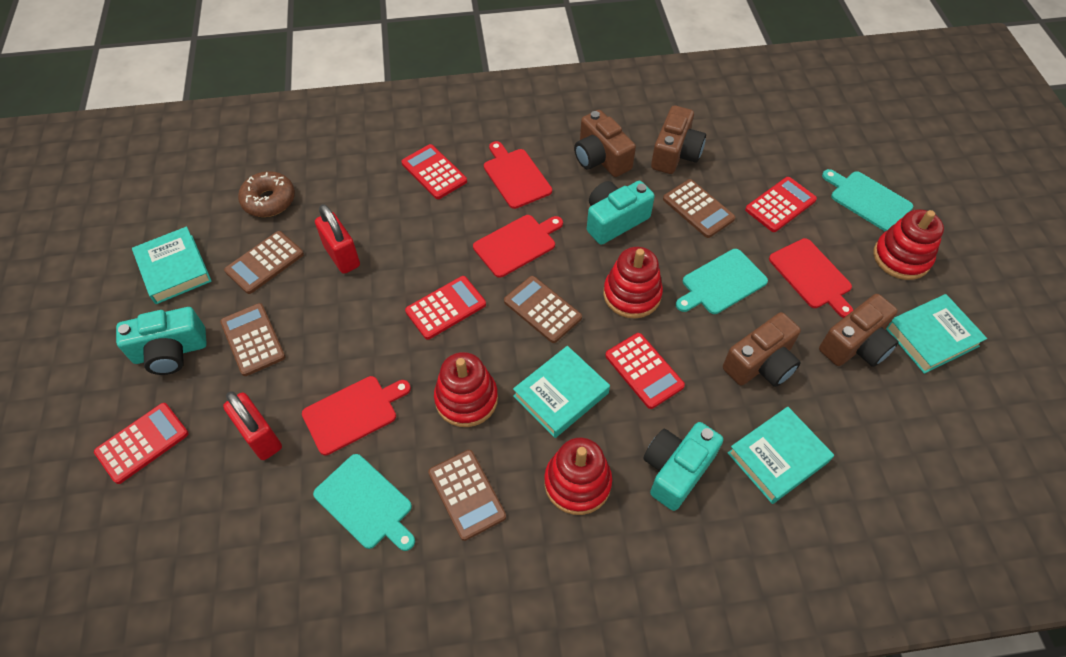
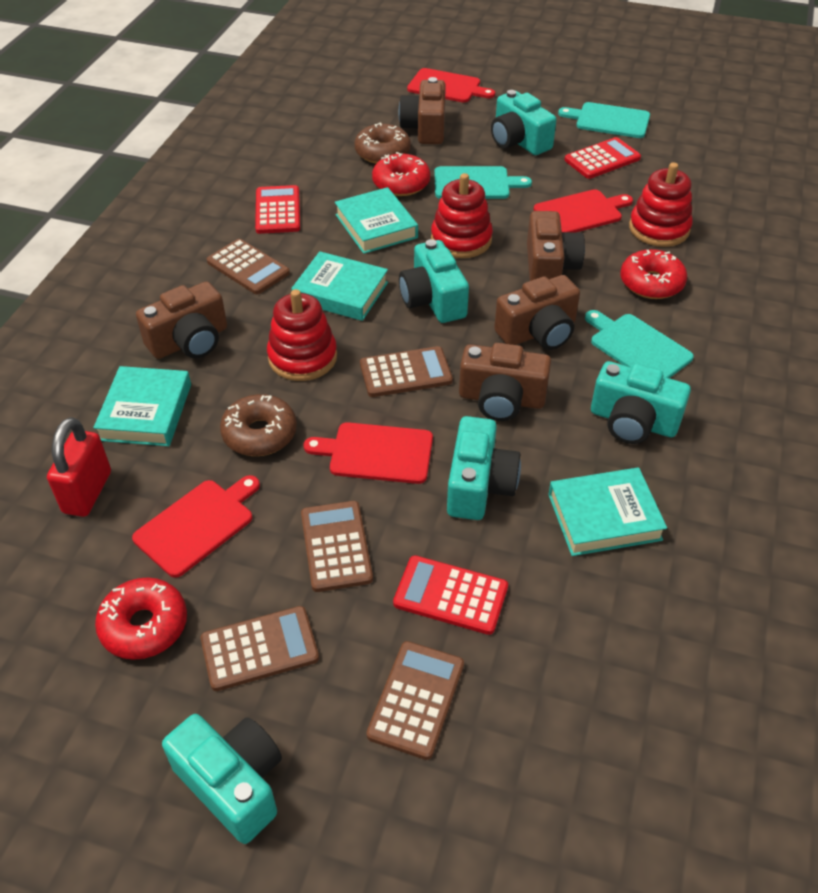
brown camera: 4 -> 5
brown donut: 1 -> 2
red calculator: 5 -> 3
red donut: 0 -> 3
red padlock: 2 -> 1
red stacking toy: 4 -> 3
turquoise camera: 3 -> 5

